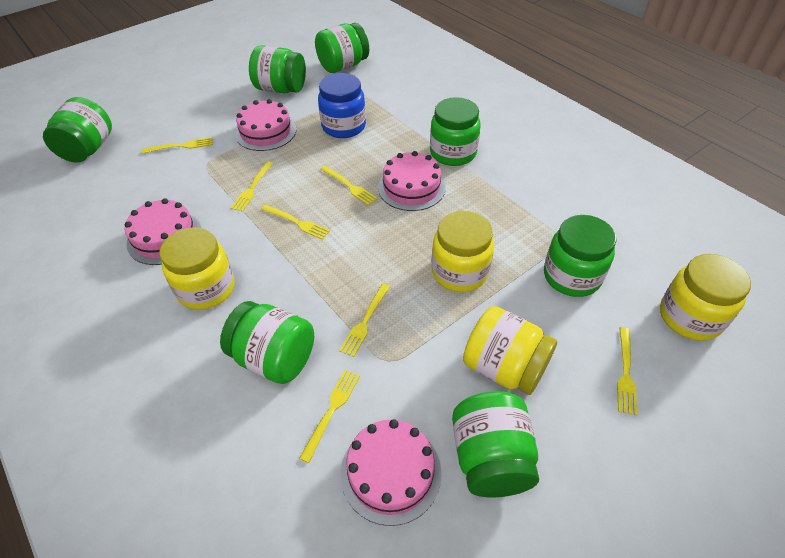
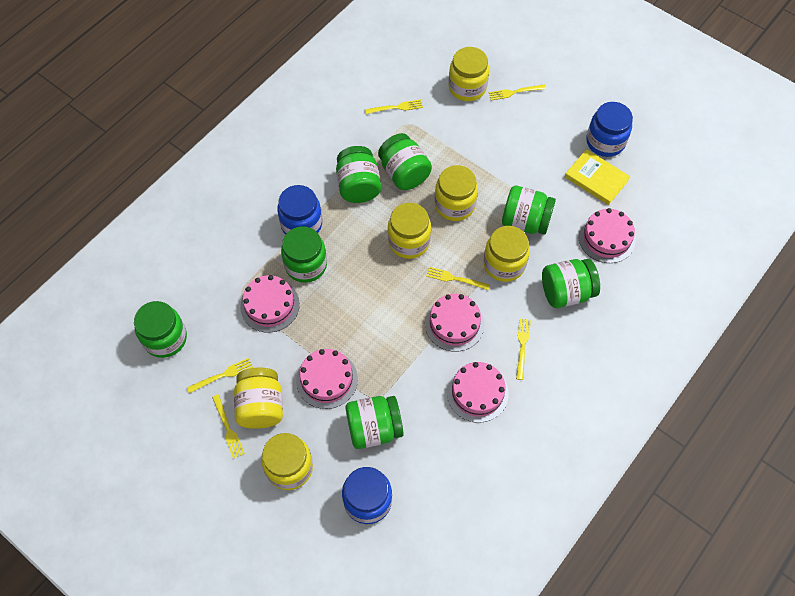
blue jar: 1 -> 3
pink cake: 4 -> 5
yellow book: 0 -> 1
yellow fork: 7 -> 6
yellow jar: 4 -> 6

